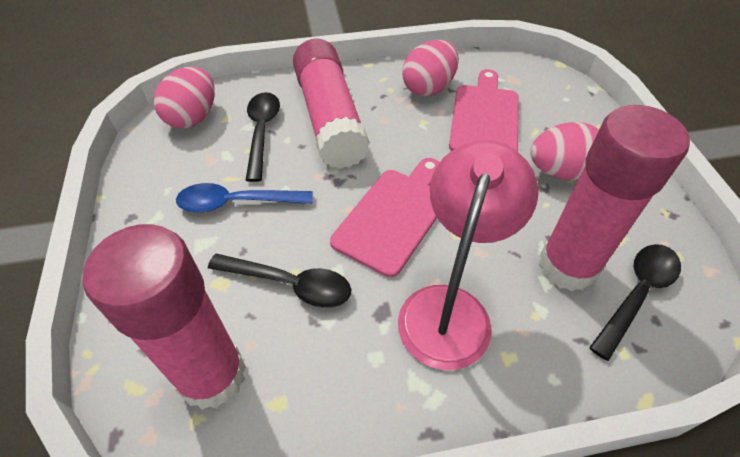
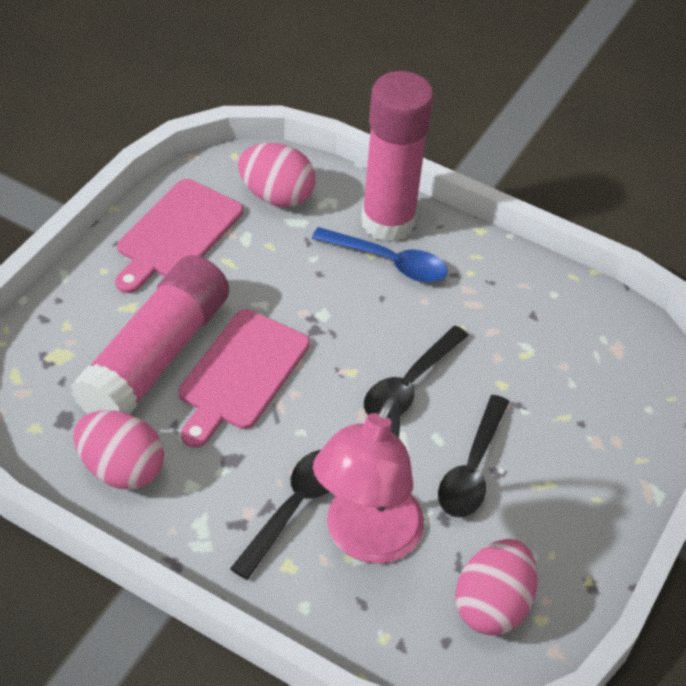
pink glue stick: 3 -> 2

